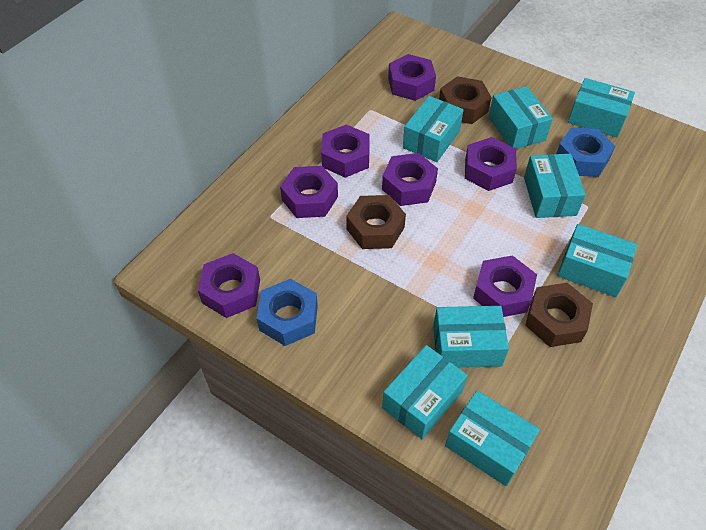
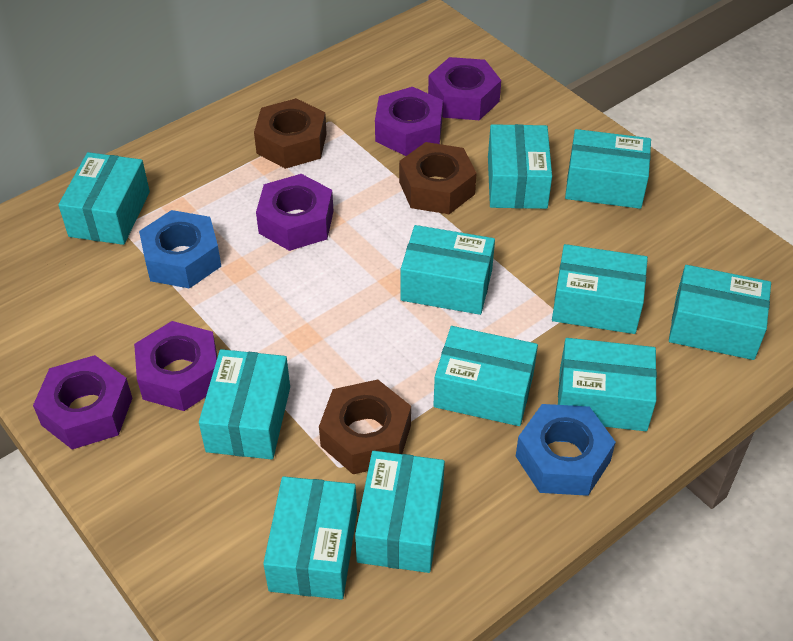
purple nut: 7 -> 5
turquoise box: 8 -> 11

